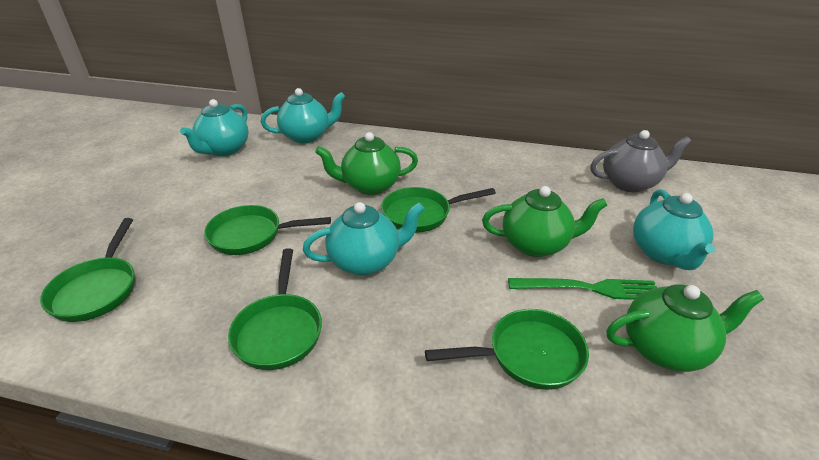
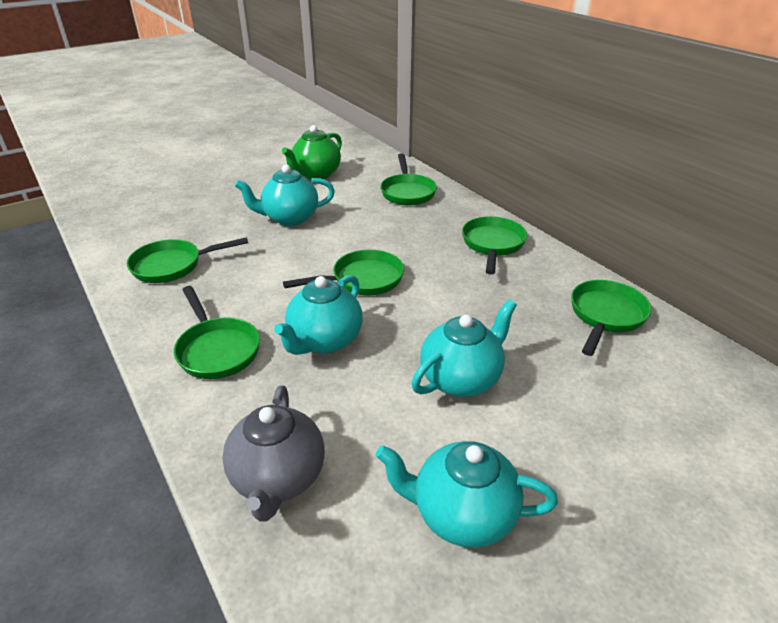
green fork: 1 -> 0
green pan: 5 -> 6
green teapot: 3 -> 1

